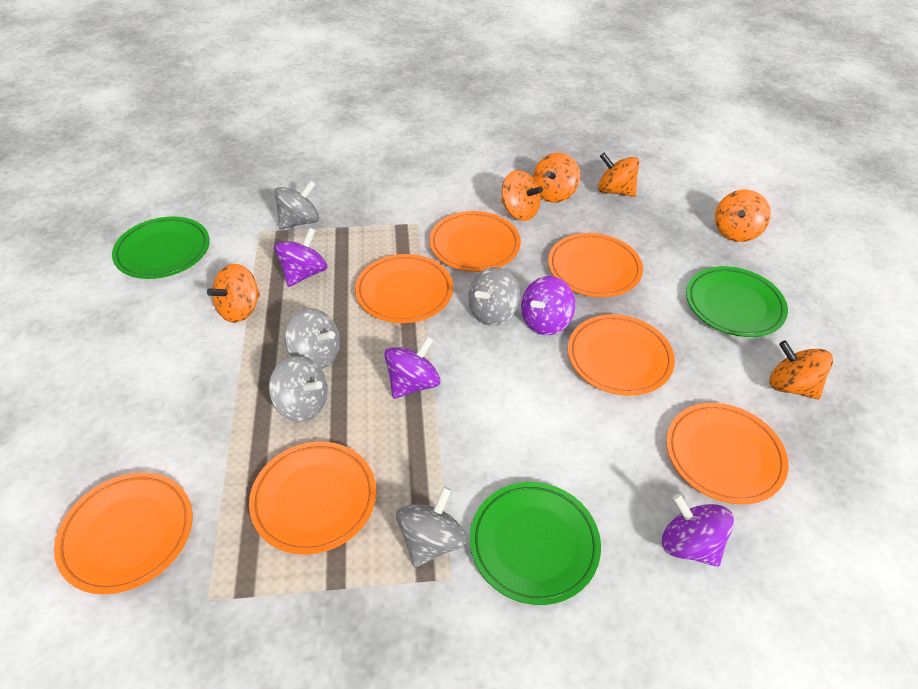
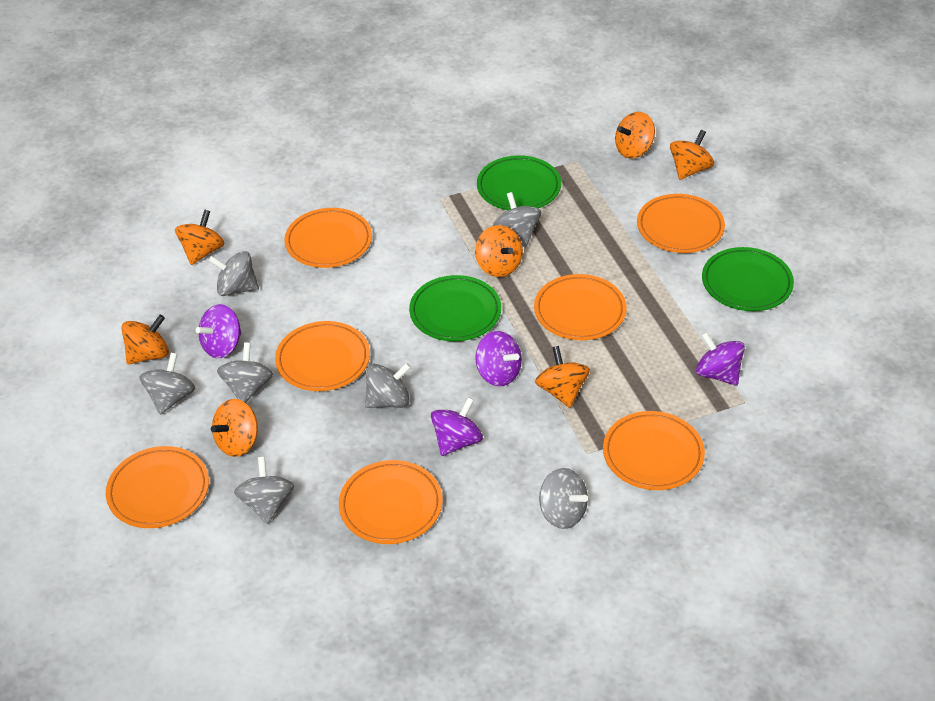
grey spinning top: 5 -> 7
orange spinning top: 6 -> 7

